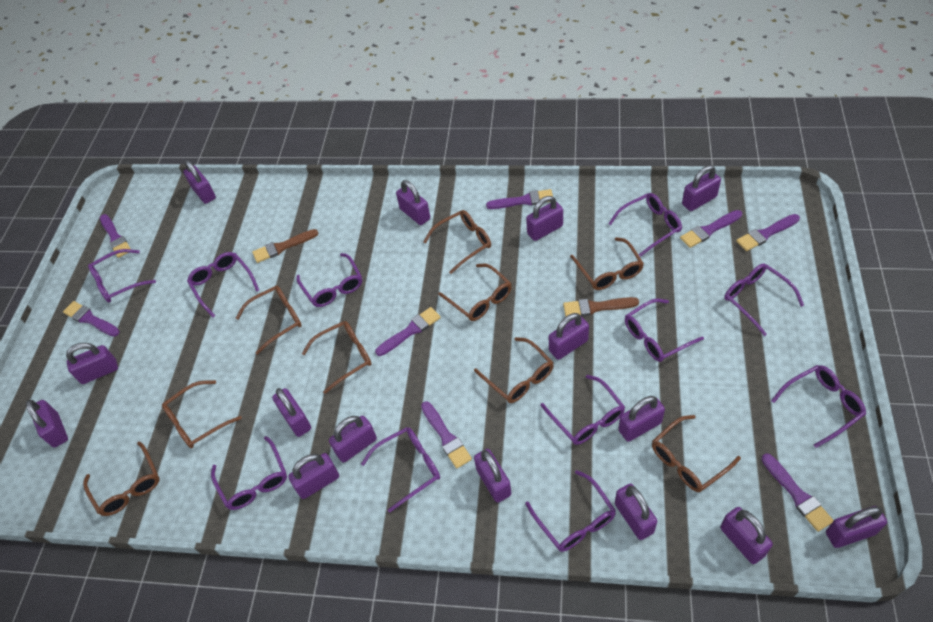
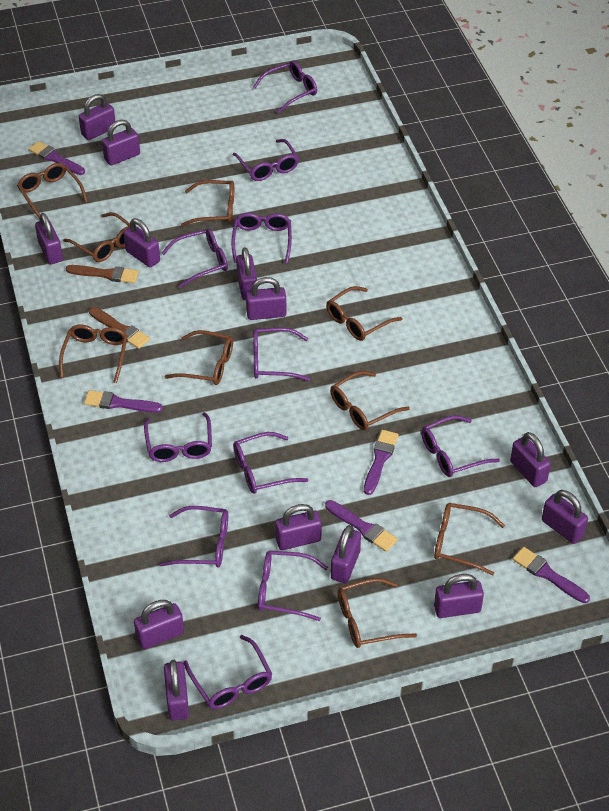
purple brush: 8 -> 5
purple padlock: 15 -> 13

